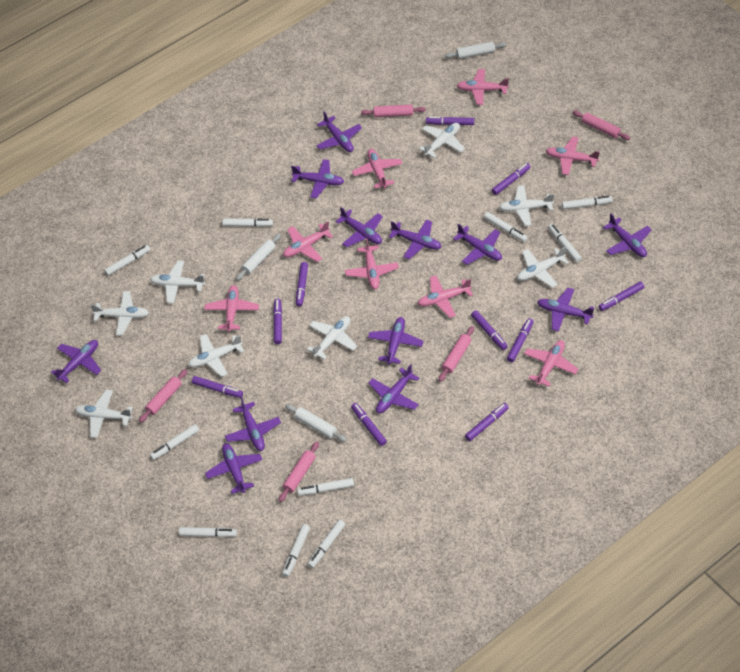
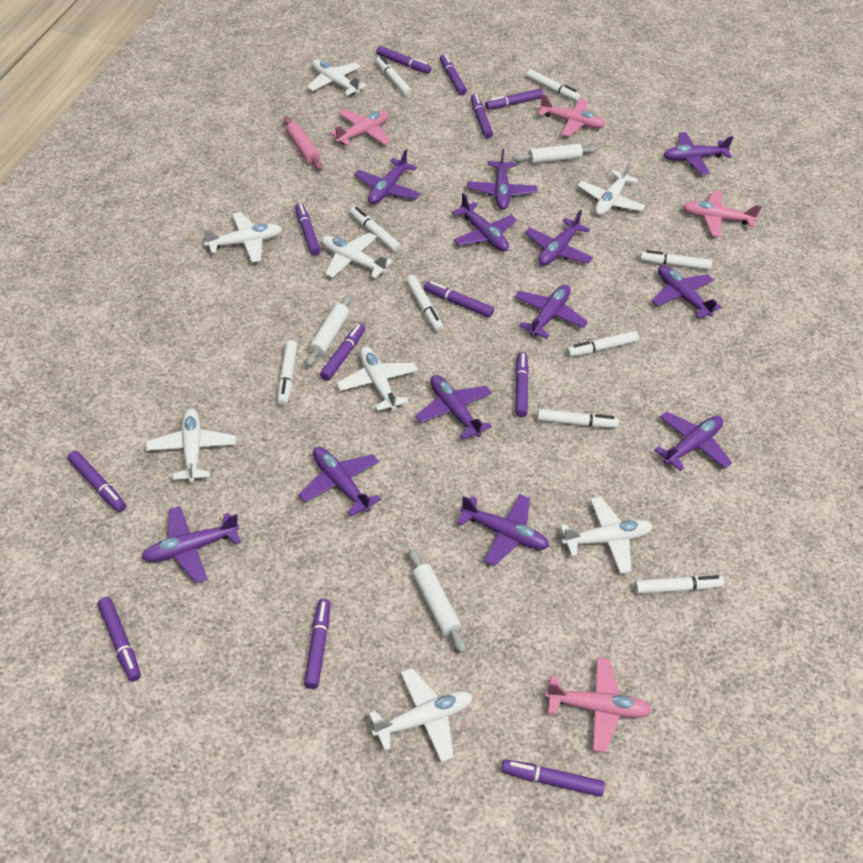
pink plane: 8 -> 4
pink rolling pin: 5 -> 1
purple marker: 10 -> 12
white marker: 10 -> 9

